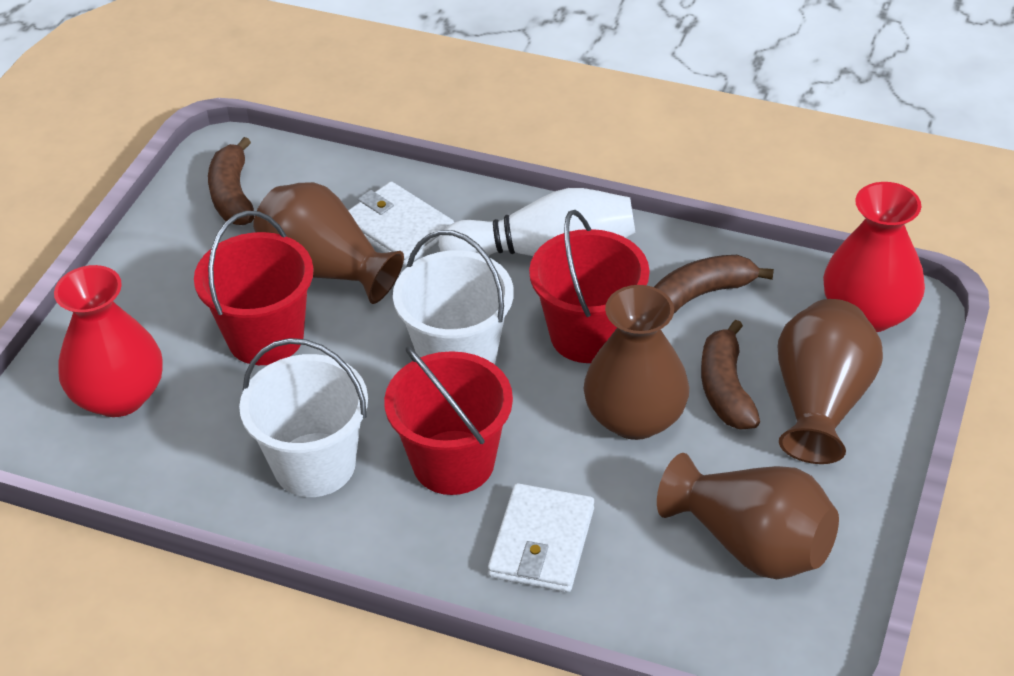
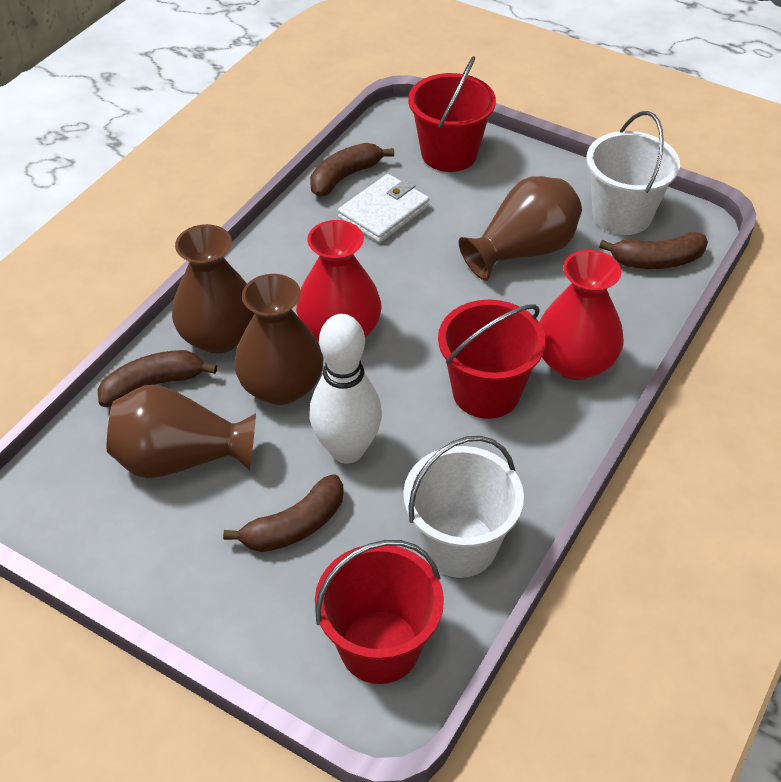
brown banana: 3 -> 4
white wallet: 2 -> 1

